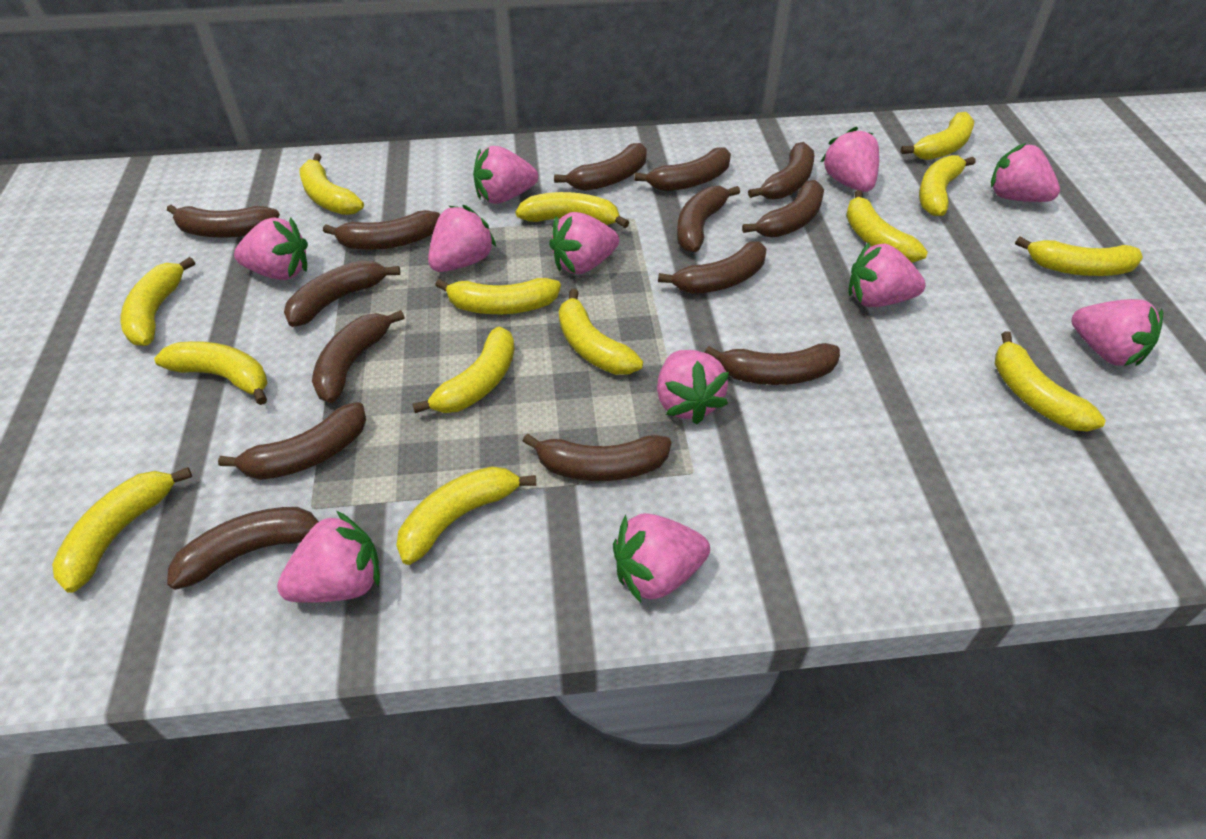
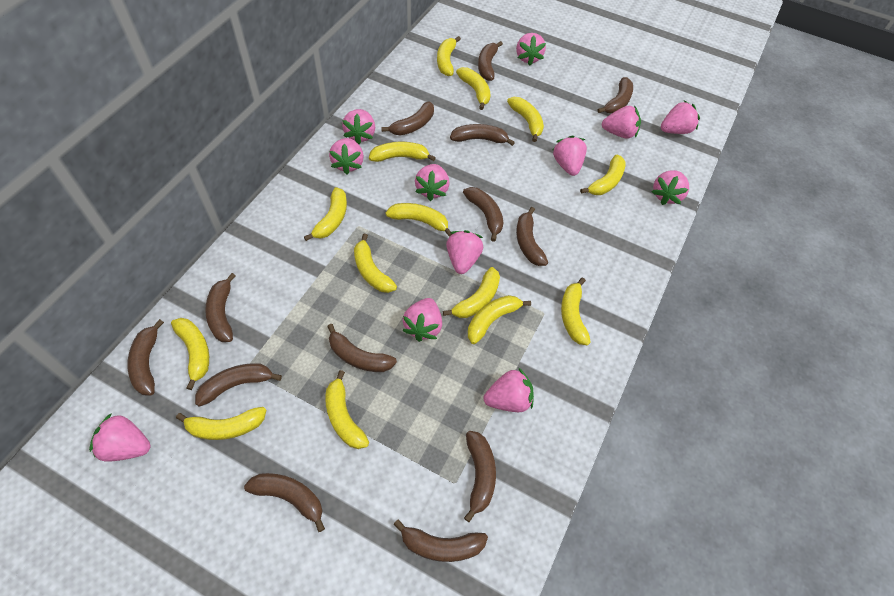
brown banana: 14 -> 13
pink strawberry: 11 -> 12

